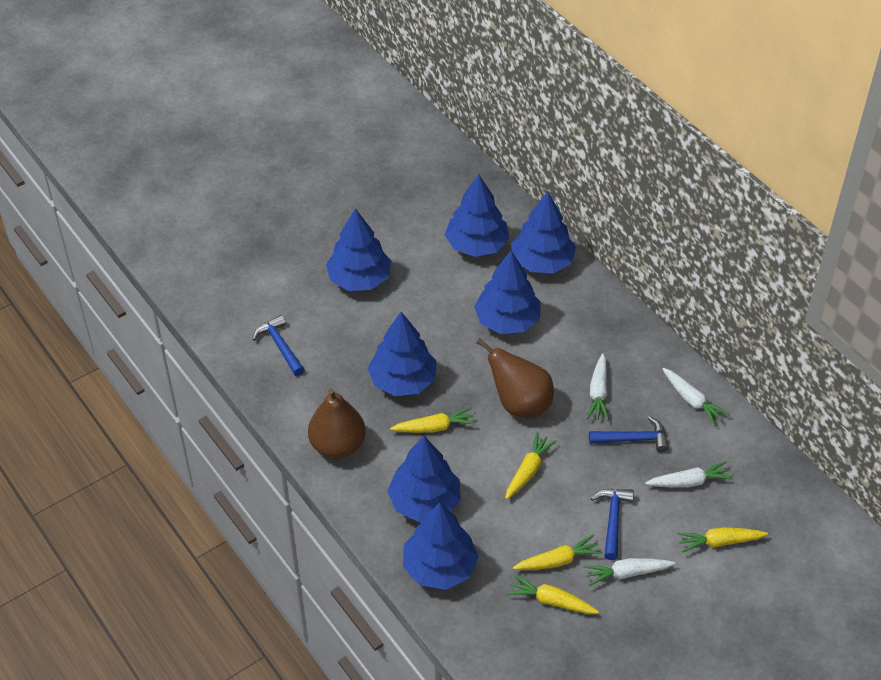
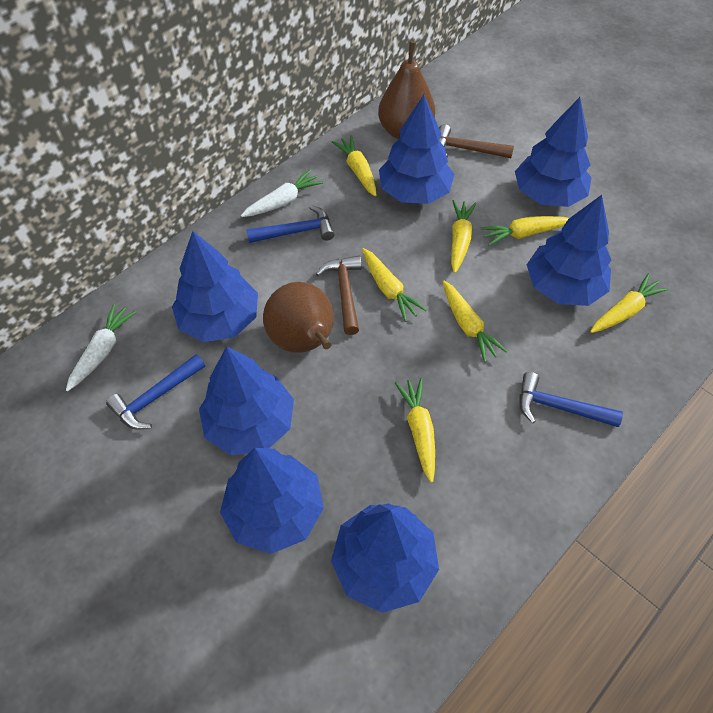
brown hammer: 0 -> 2
white carrot: 4 -> 2
yellow carrot: 5 -> 7

